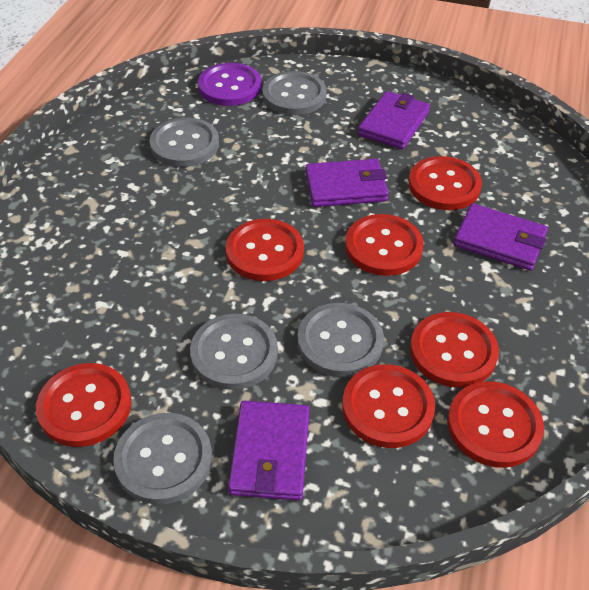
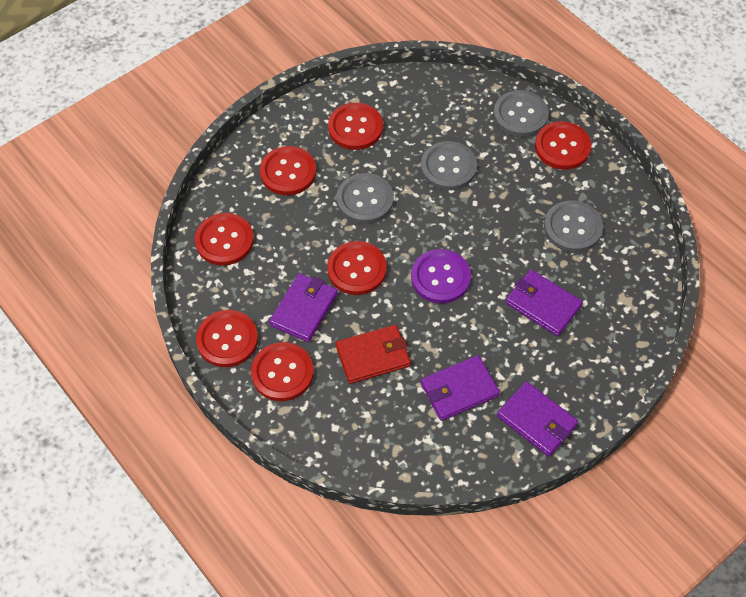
grey button: 5 -> 4
red wallet: 0 -> 1

